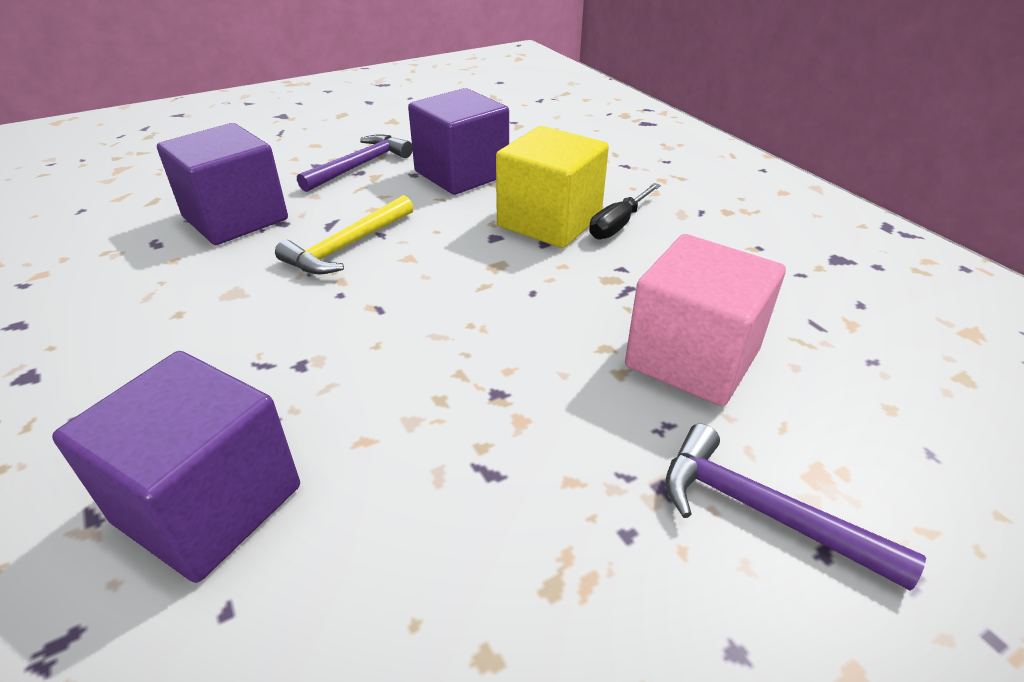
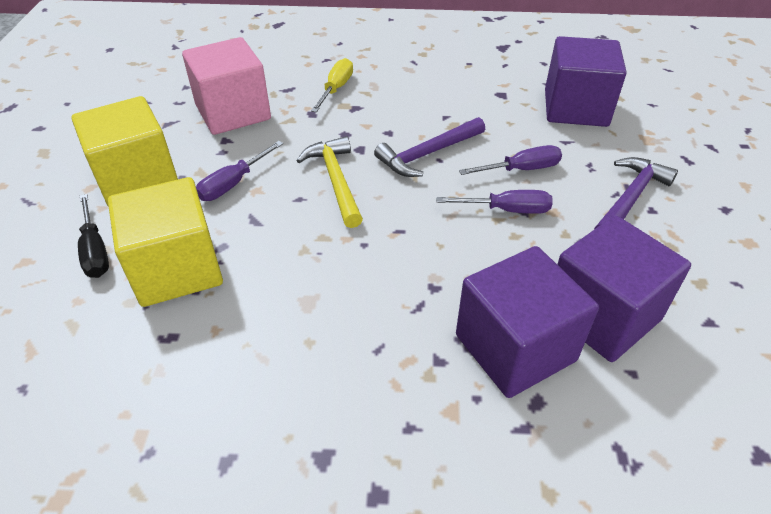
purple screwdriver: 0 -> 3
yellow cube: 1 -> 2
yellow screwdriver: 0 -> 1

